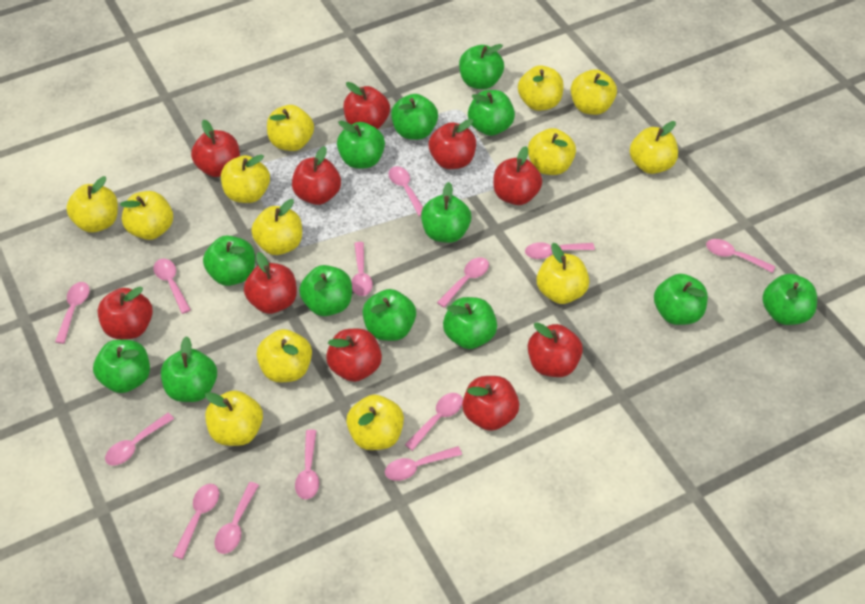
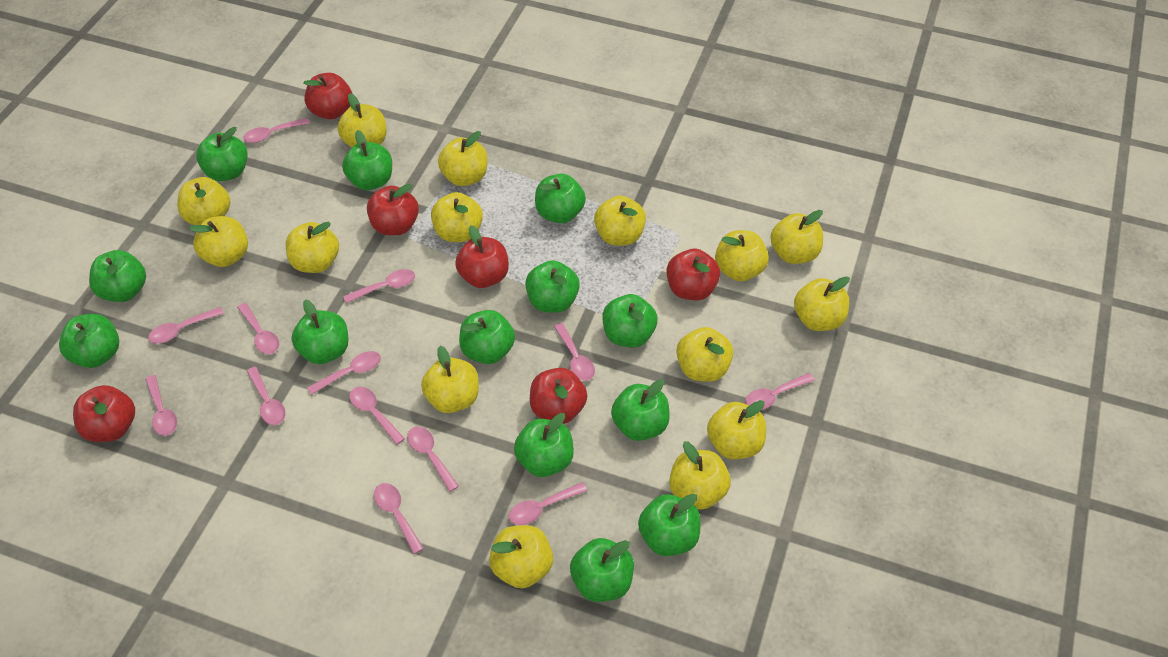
red apple: 10 -> 6
yellow apple: 13 -> 15

